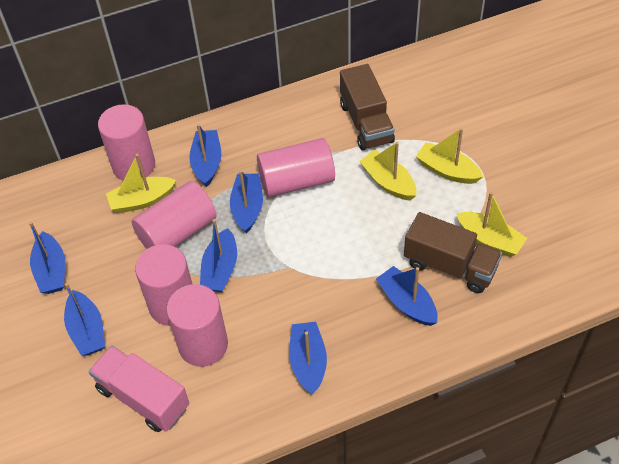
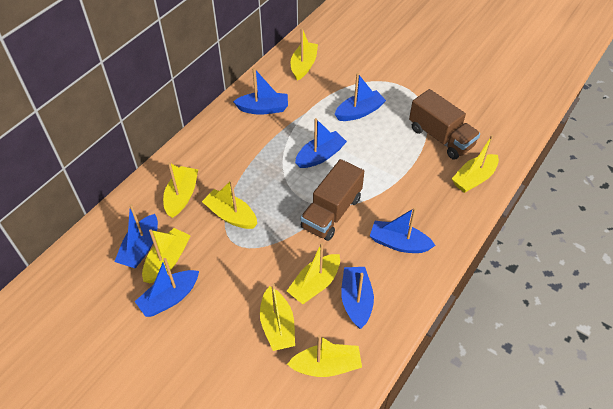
pink cylinder: 5 -> 0
pink truck: 1 -> 0
yellow boat: 4 -> 8

